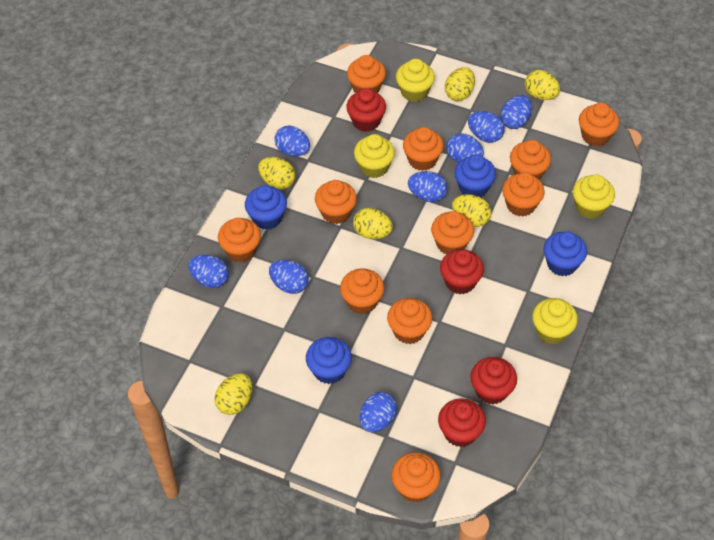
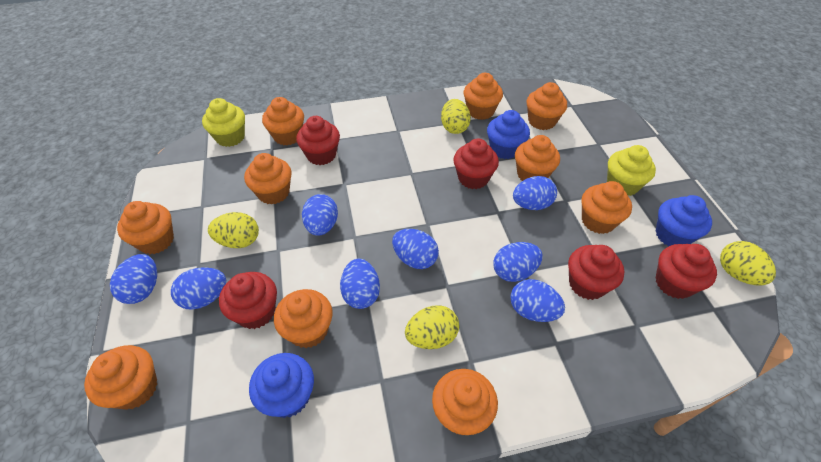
blue cupcake: 4 -> 3
orange cupcake: 11 -> 10
red cupcake: 4 -> 5
yellow cupcake: 4 -> 2
yellow egg: 6 -> 4

